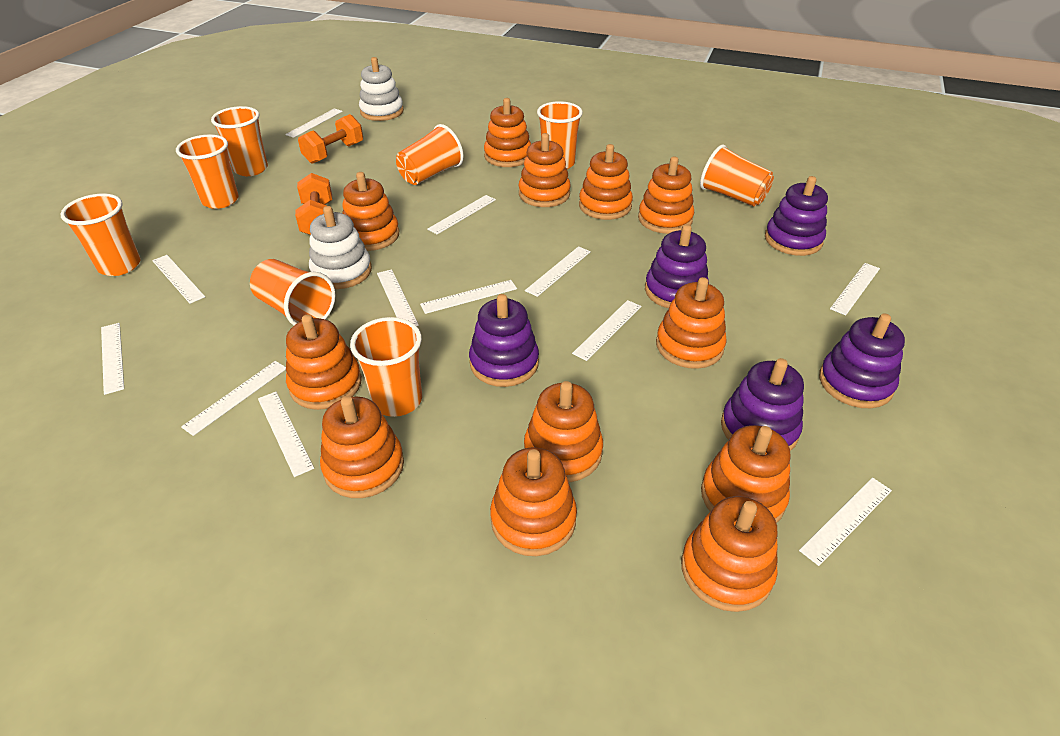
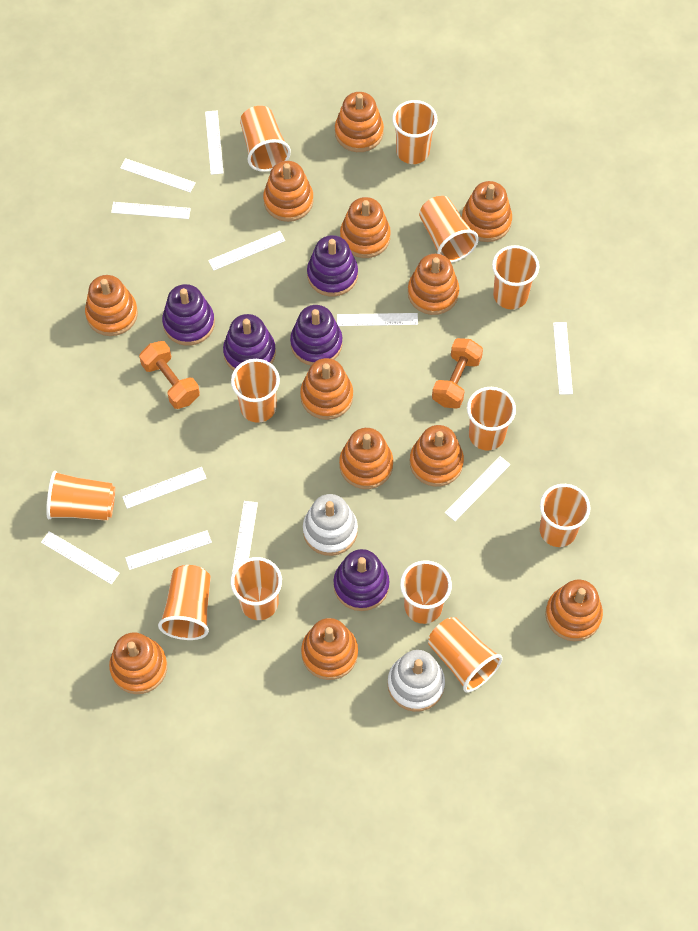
orange cup: 8 -> 12
white ruler: 12 -> 11

